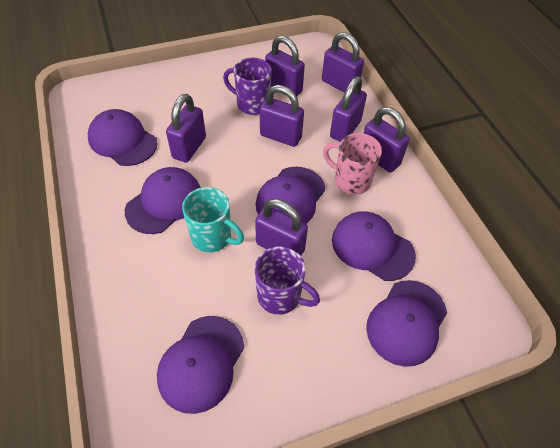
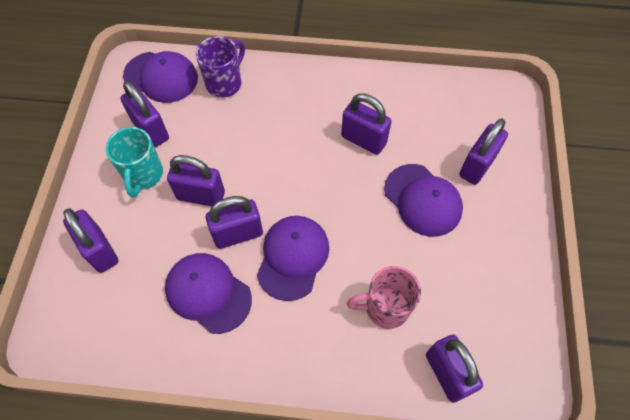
purple cap: 6 -> 4
purple mug: 2 -> 1

